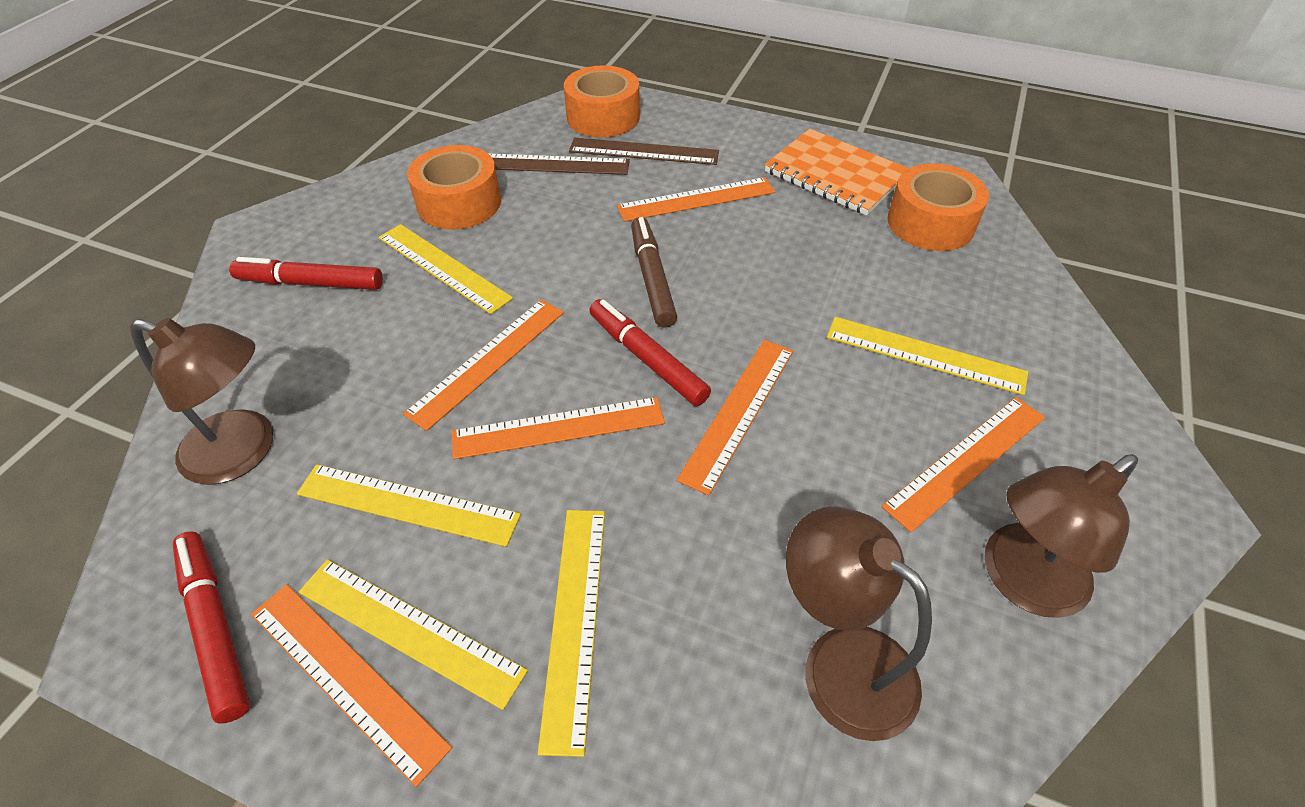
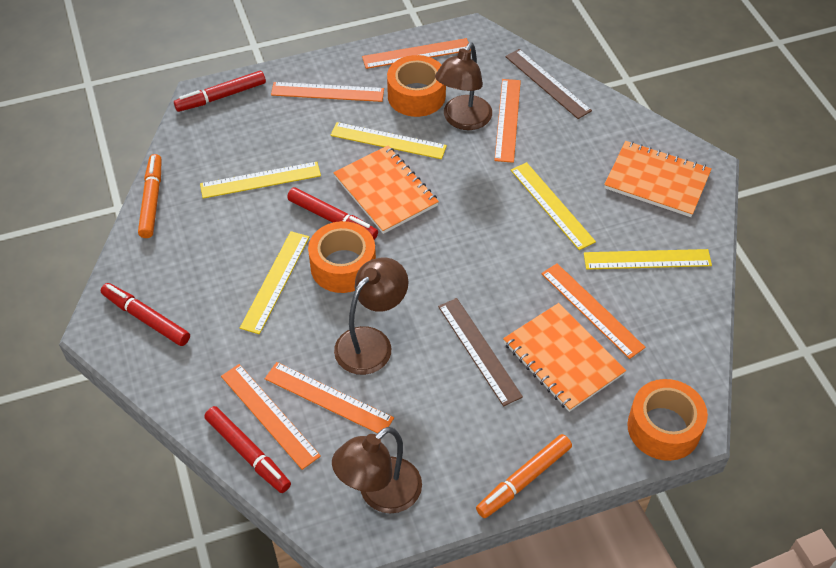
brown marker: 1 -> 0
orange marker: 0 -> 2
orange notebook: 1 -> 3
red marker: 3 -> 4

